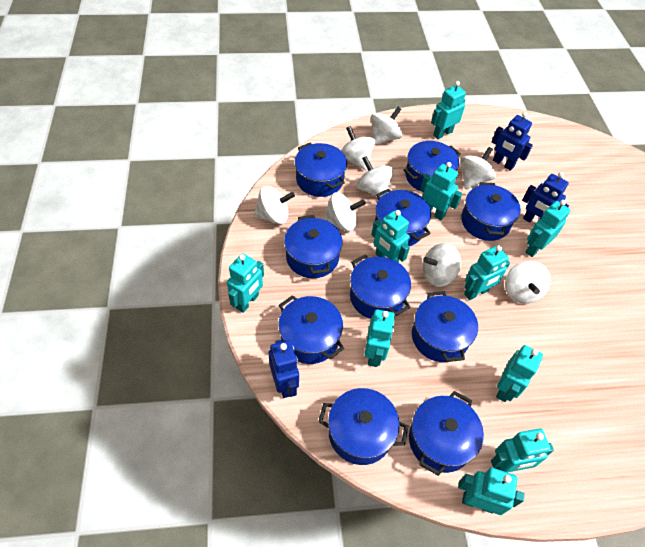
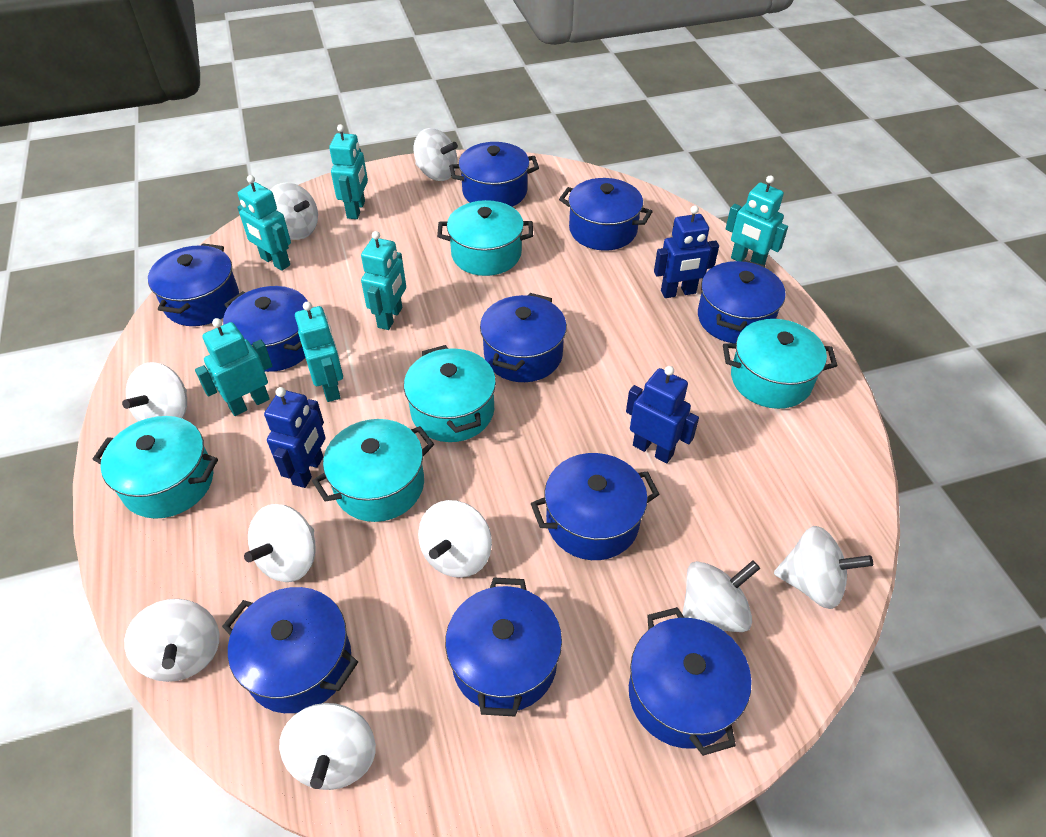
turquoise pot: 0 -> 5
turquoise robot: 10 -> 6
white spinning top: 8 -> 9

